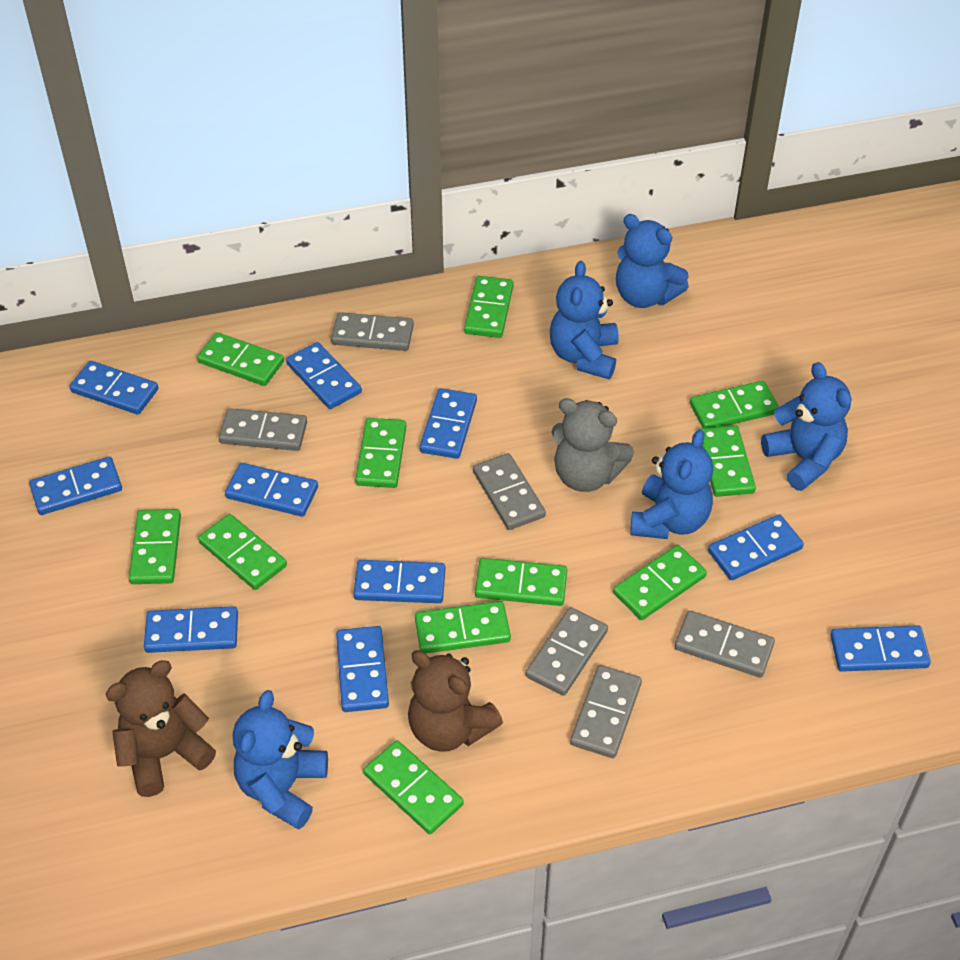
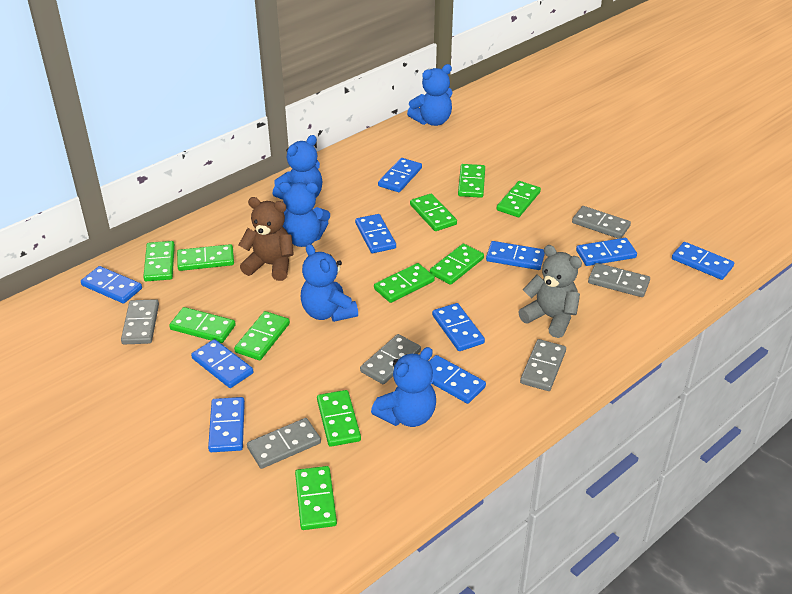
brown teddy bear: 2 -> 1

